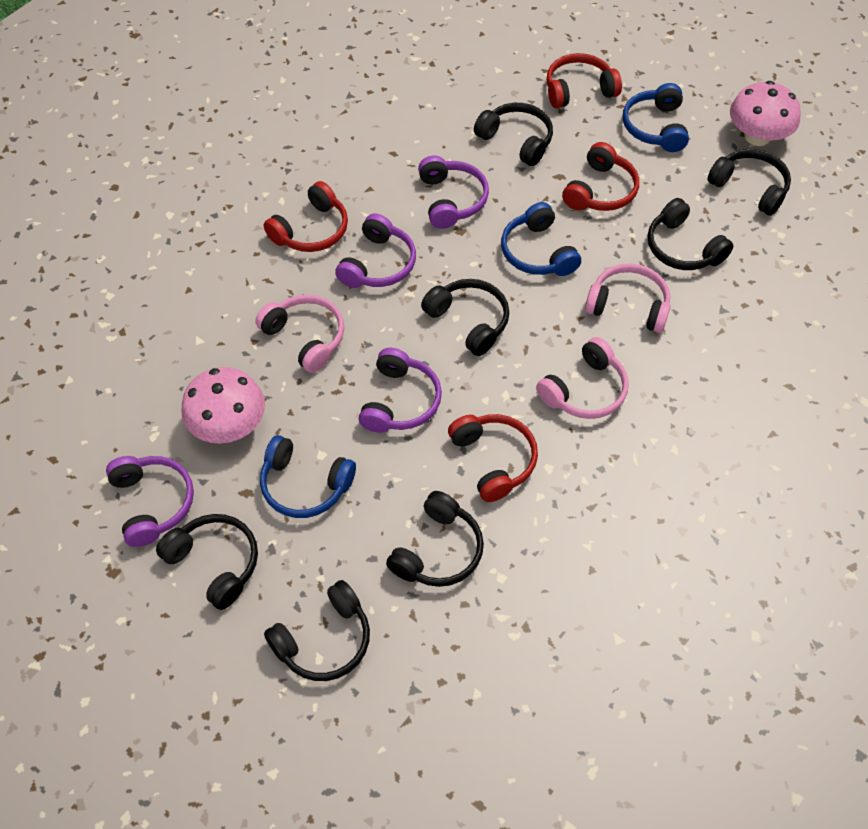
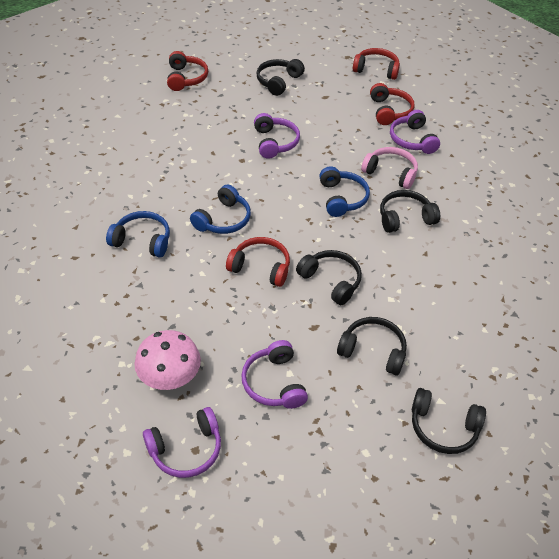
black headphones: 7 -> 5
pink headphones: 3 -> 1
pink mushroom: 2 -> 1

